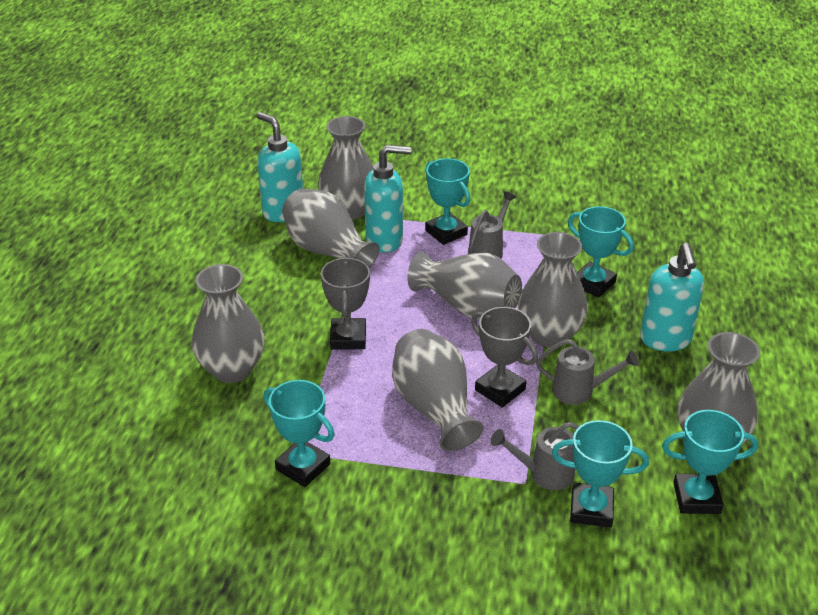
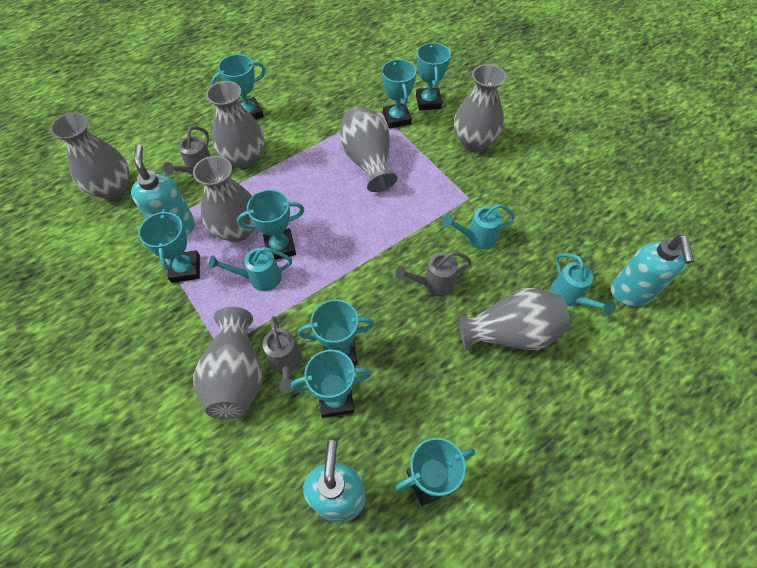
grey trophy: 2 -> 0
turquoise trophy: 5 -> 8
turquoise watering can: 0 -> 3

